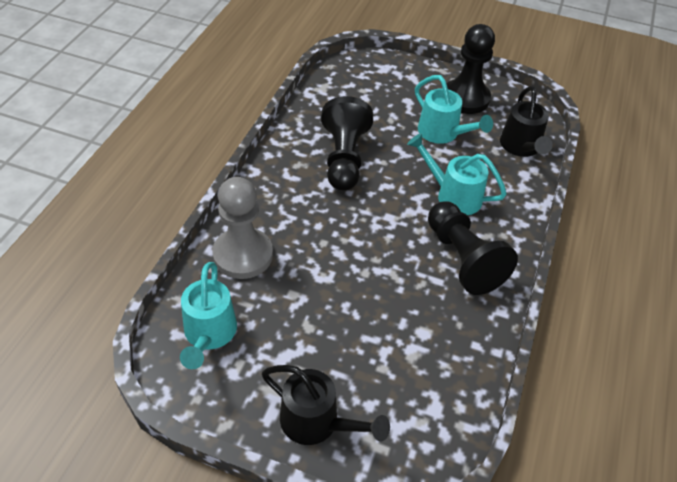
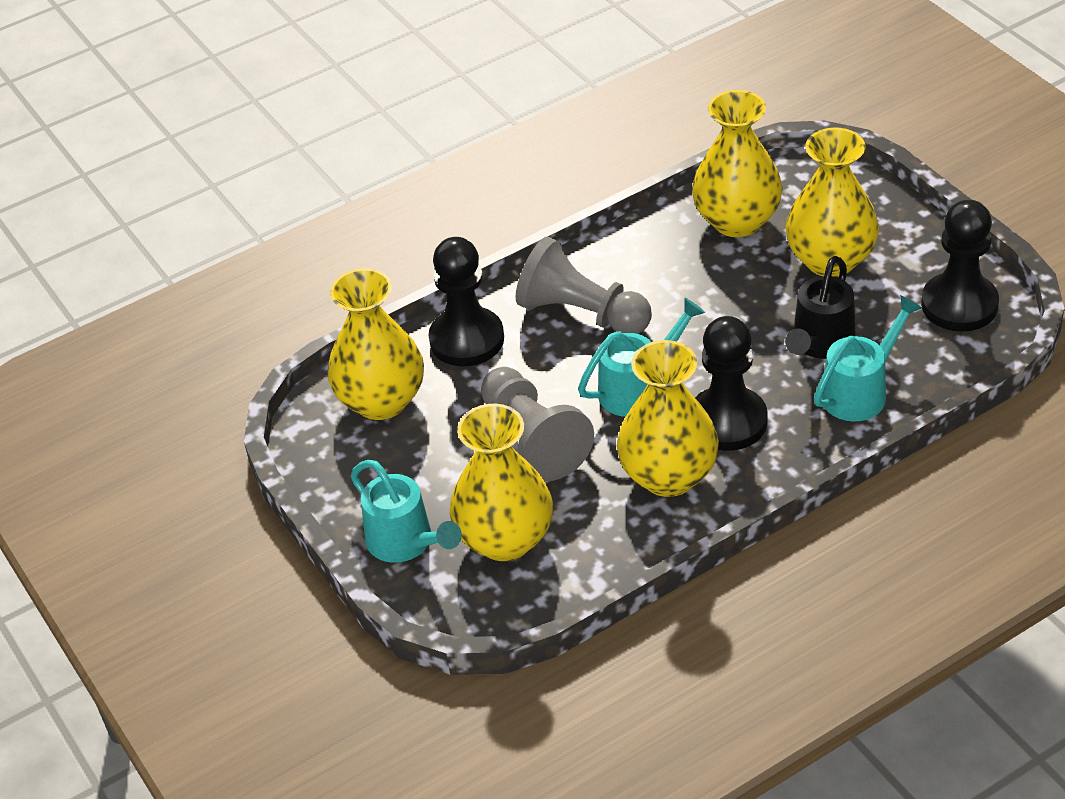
black watering can: 2 -> 1
grey pawn: 1 -> 2
yellow vase: 0 -> 5

